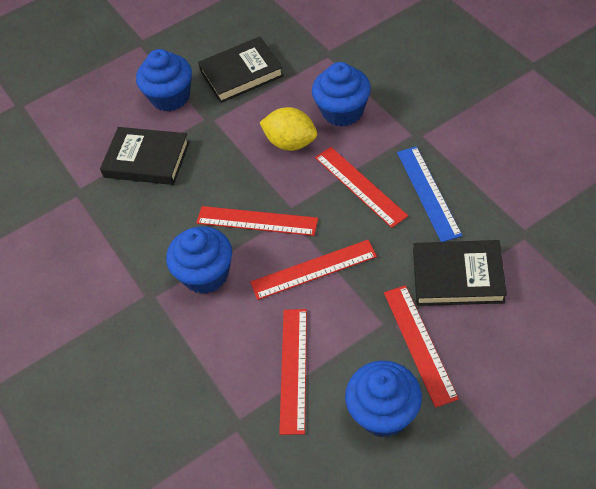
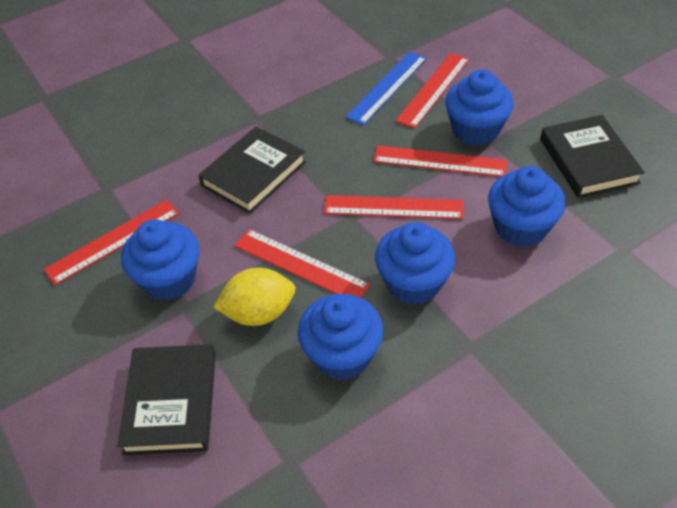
blue cupcake: 4 -> 5

